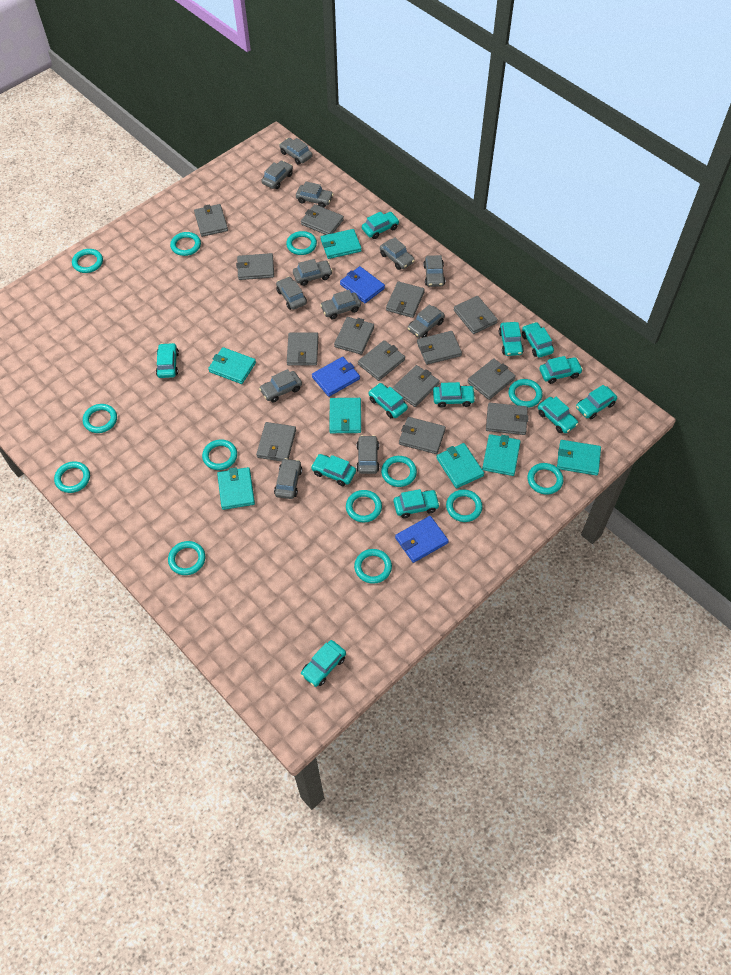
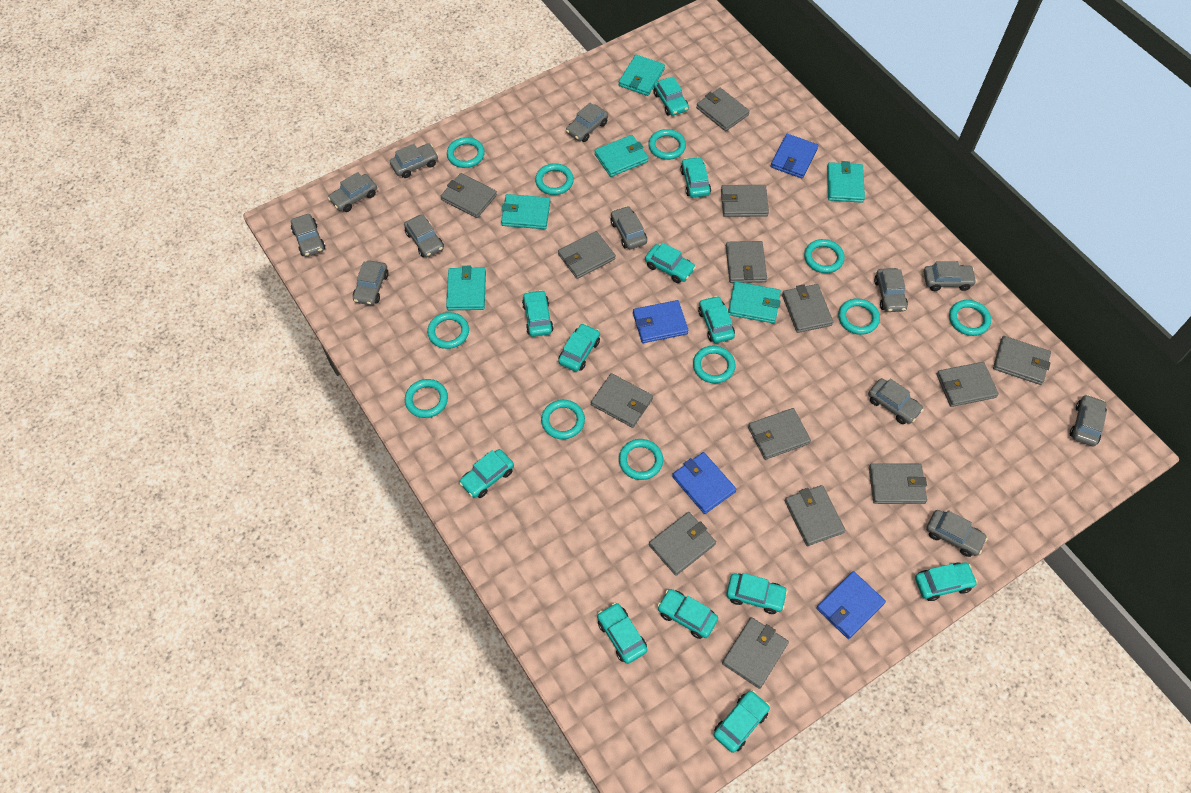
blue wallet: 3 -> 4
turquoise ring: 13 -> 11
turquoise wallet: 7 -> 6

